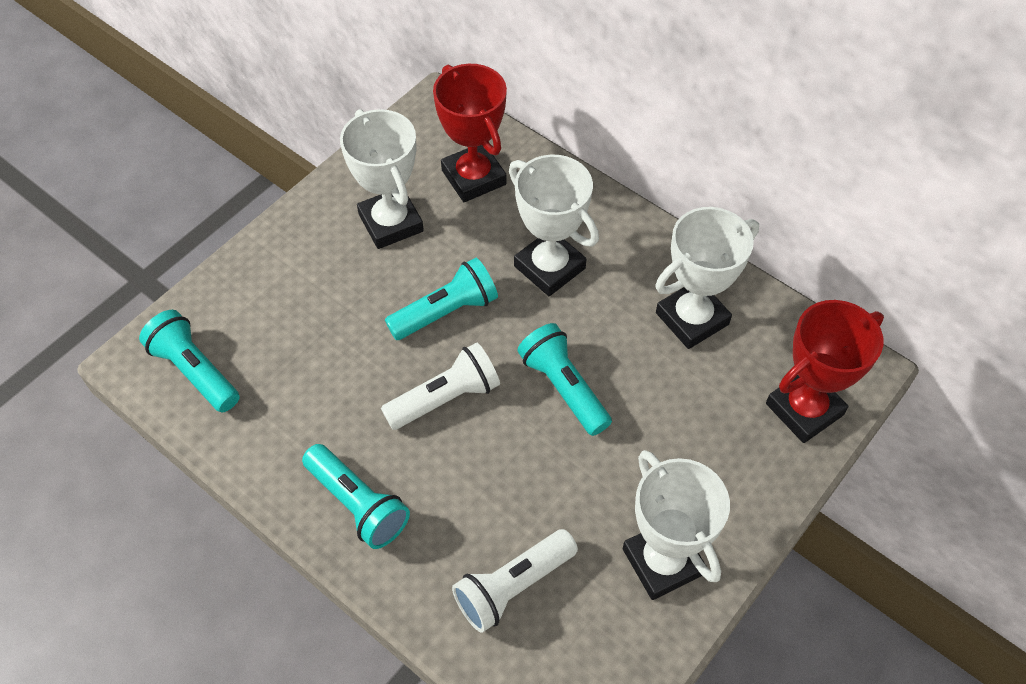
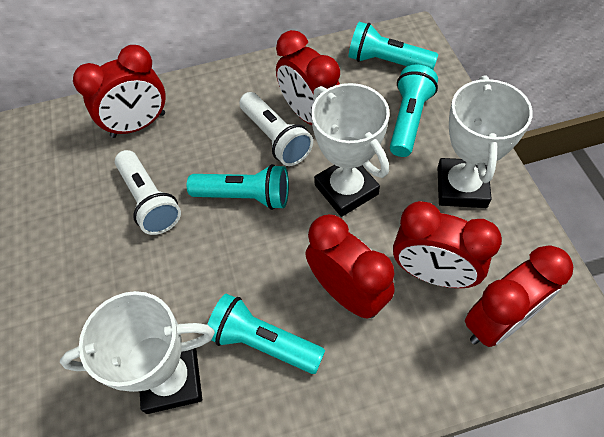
red clock: 0 -> 5
red trophy: 2 -> 0
white trophy: 4 -> 3

